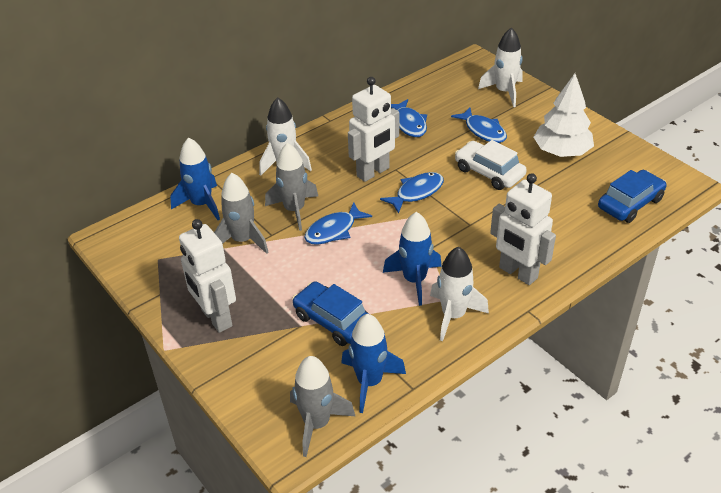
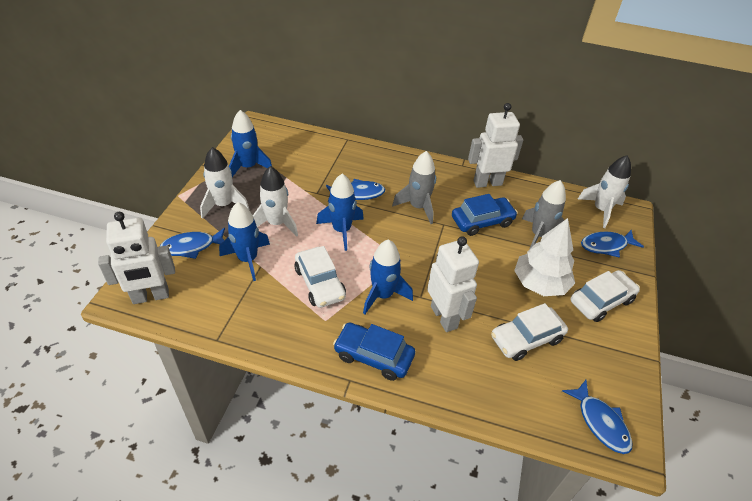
blue rocket: 3 -> 4
grey rocket: 3 -> 2
white car: 1 -> 3

